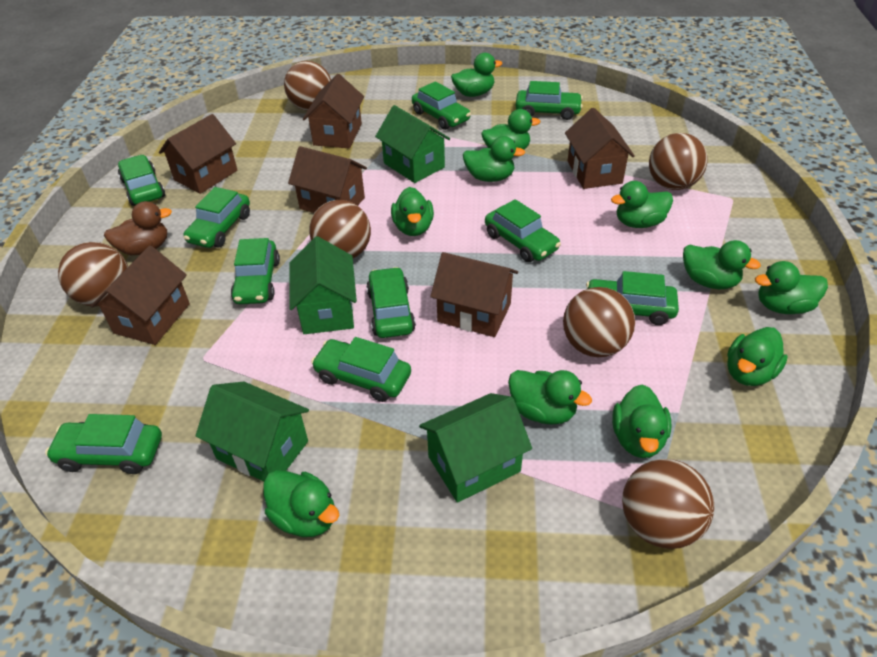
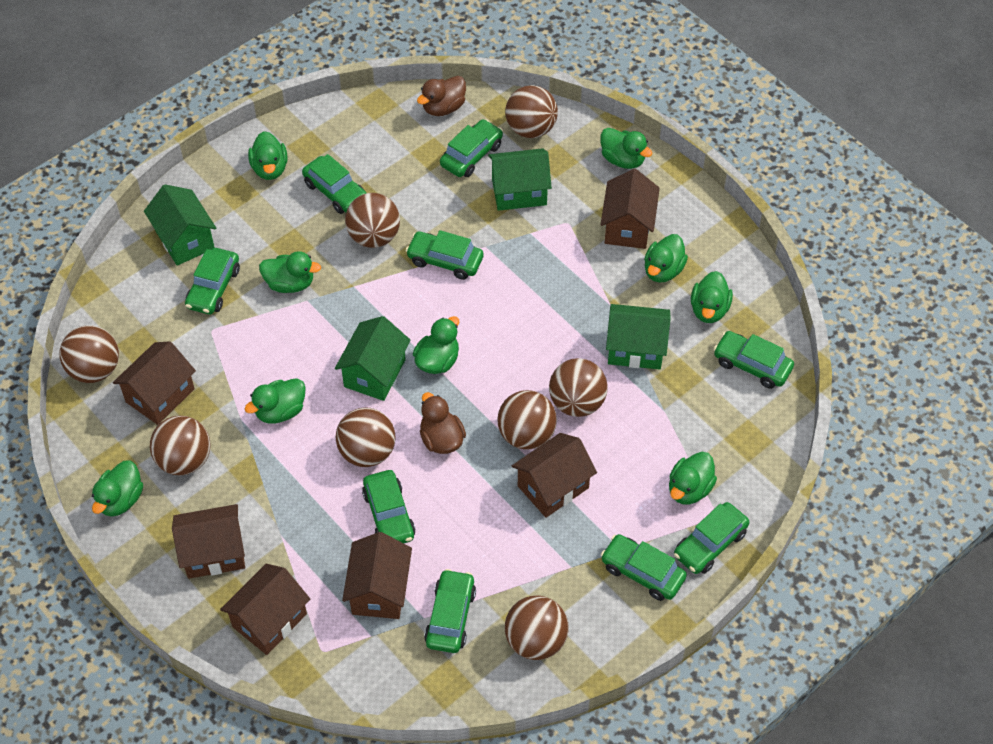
brown ball: 6 -> 8
brown duck: 1 -> 2
green car: 10 -> 9
green duck: 11 -> 9

